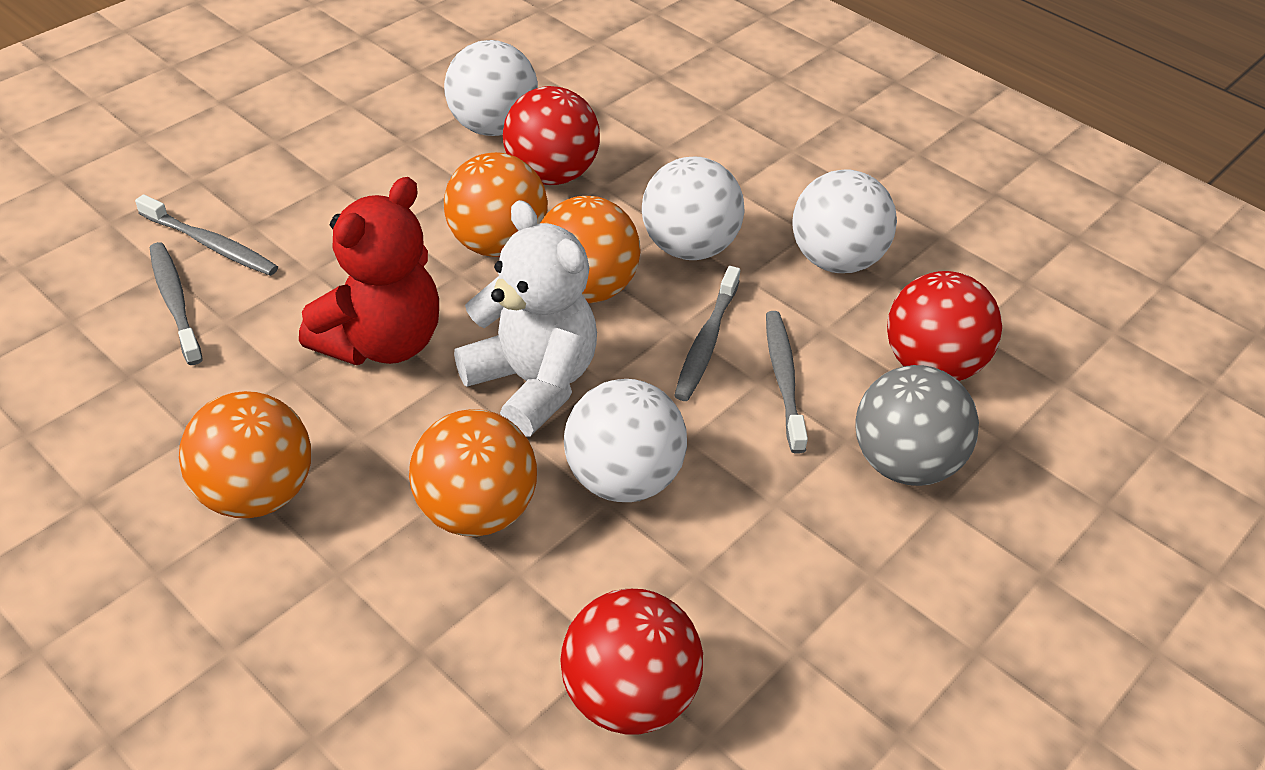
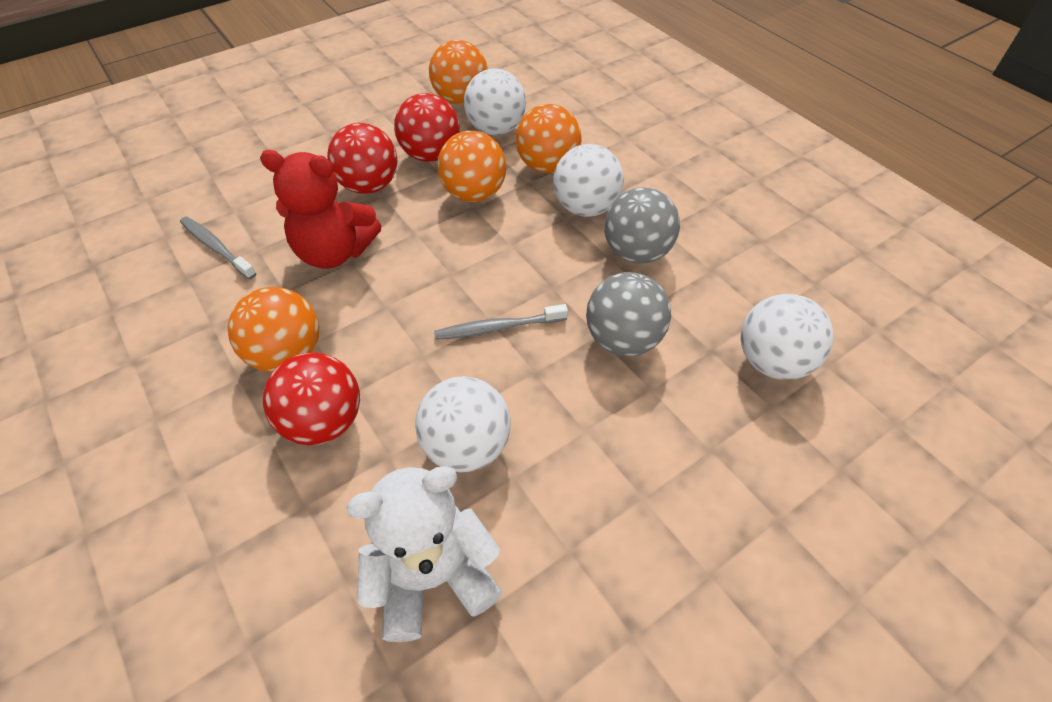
grey ball: 1 -> 2
grey toothbrush: 4 -> 2

